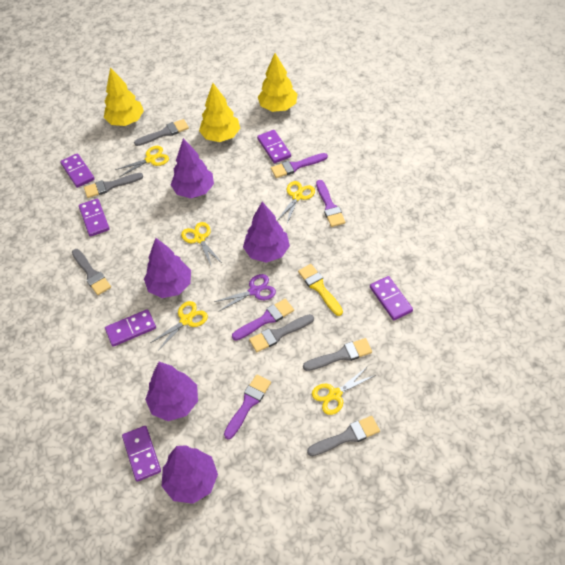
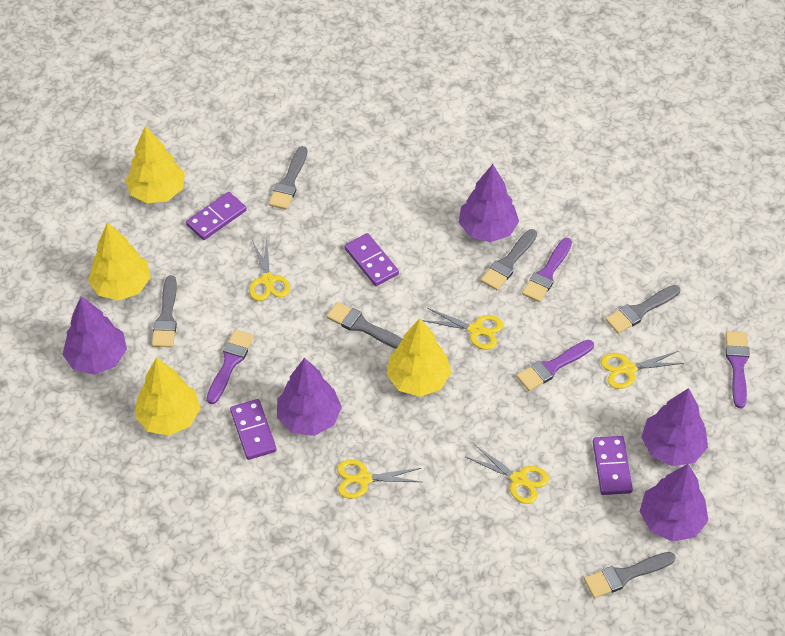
purple domino: 6 -> 4
purple scissors: 1 -> 0
yellow brush: 1 -> 0
yellow tree: 3 -> 4

